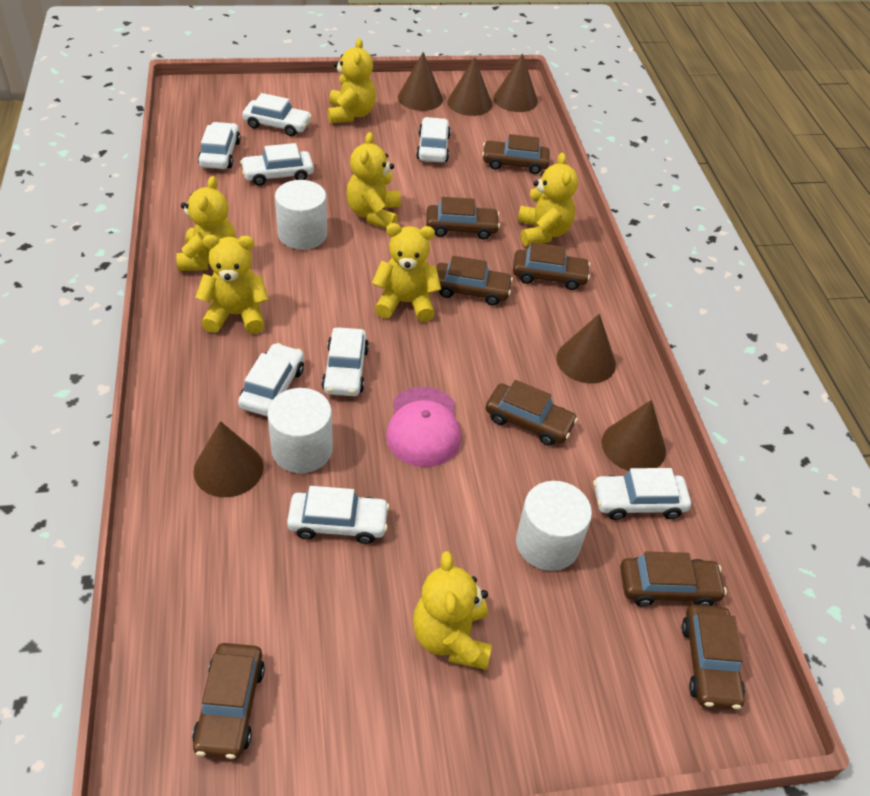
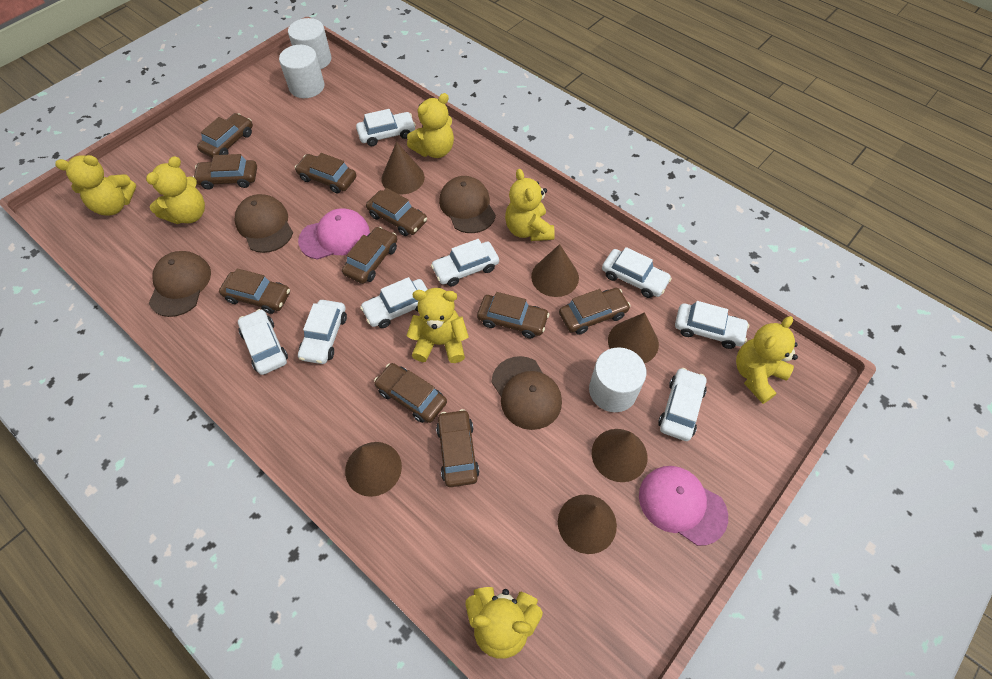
brown cap: 0 -> 4
brown car: 8 -> 10
pink cap: 1 -> 2

